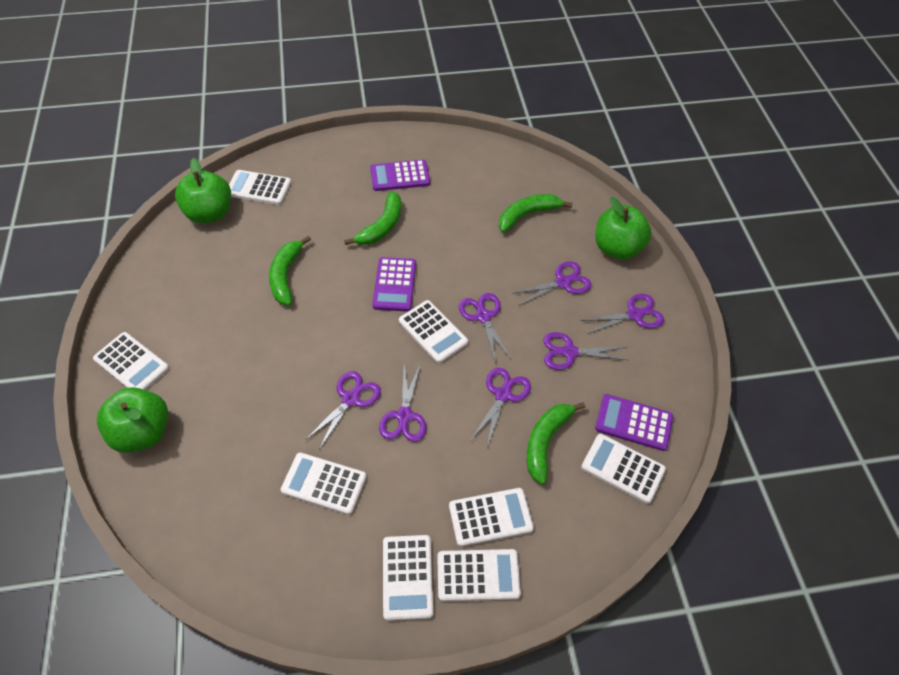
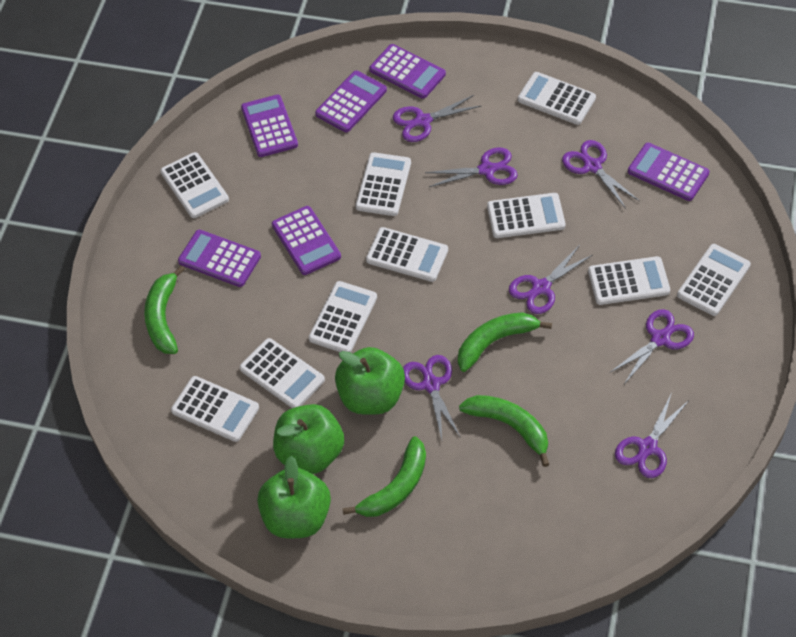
purple calculator: 3 -> 6
white calculator: 8 -> 10

